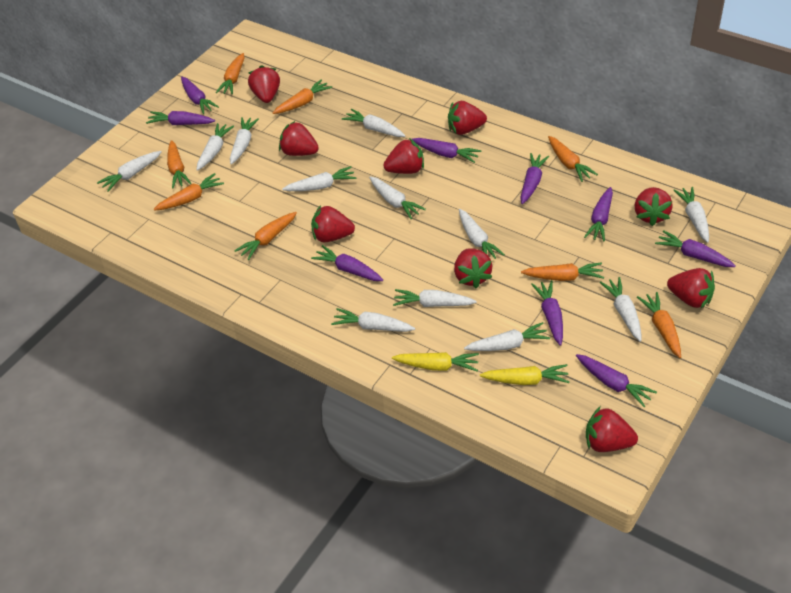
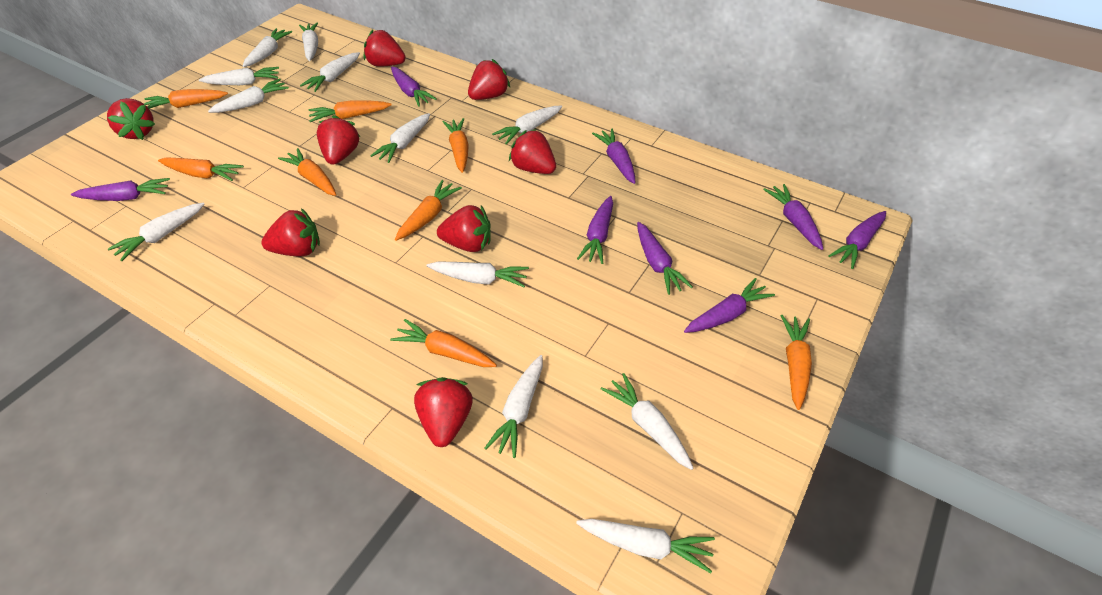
purple carrot: 9 -> 8
red strawberry: 9 -> 8
yellow carrot: 2 -> 0

